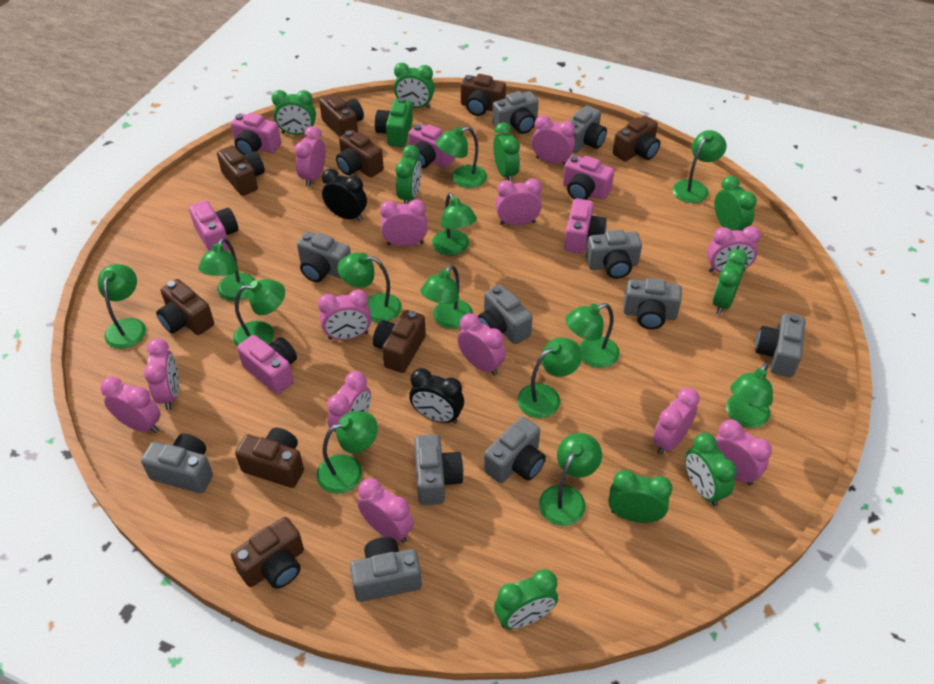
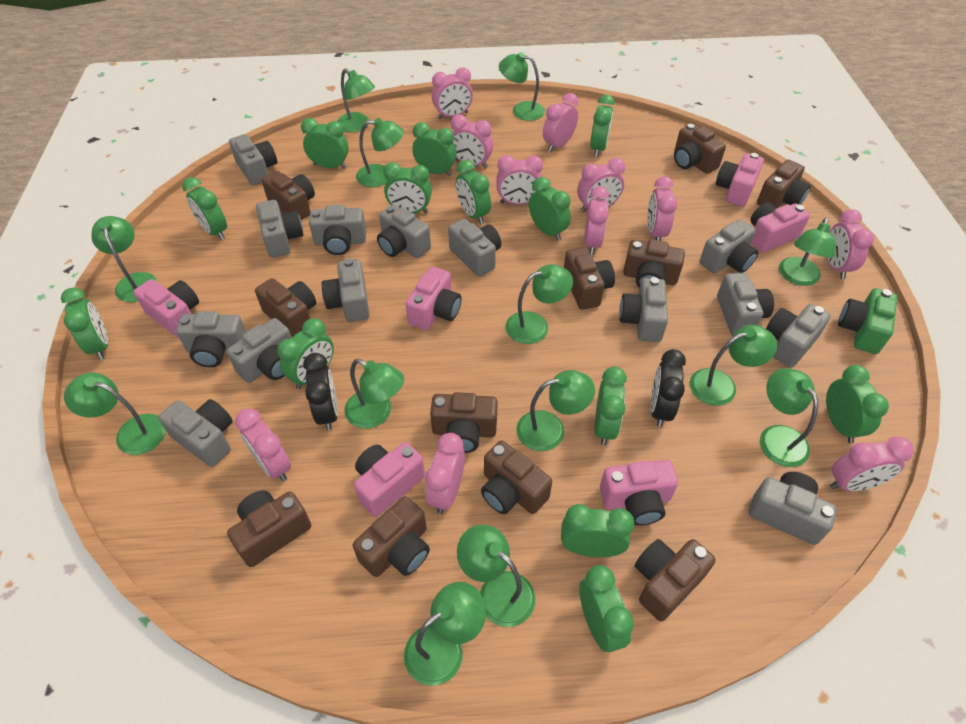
brown camera: 9 -> 11
green clock: 9 -> 13
grey camera: 11 -> 14
pink clock: 13 -> 11

